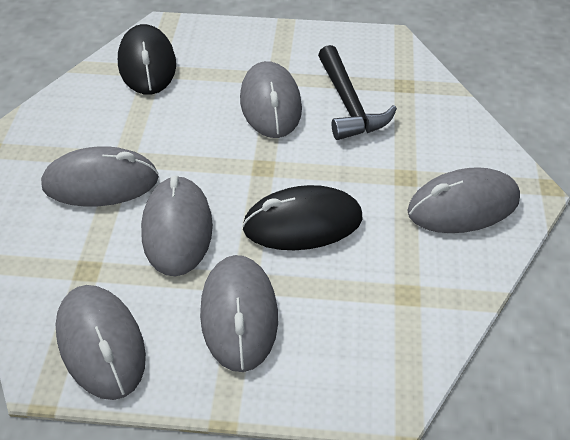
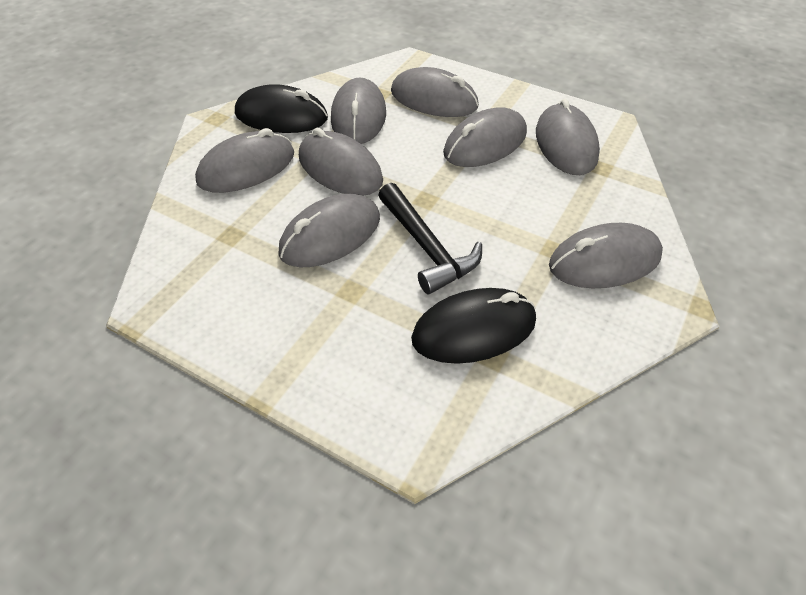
grey mouse: 6 -> 8

